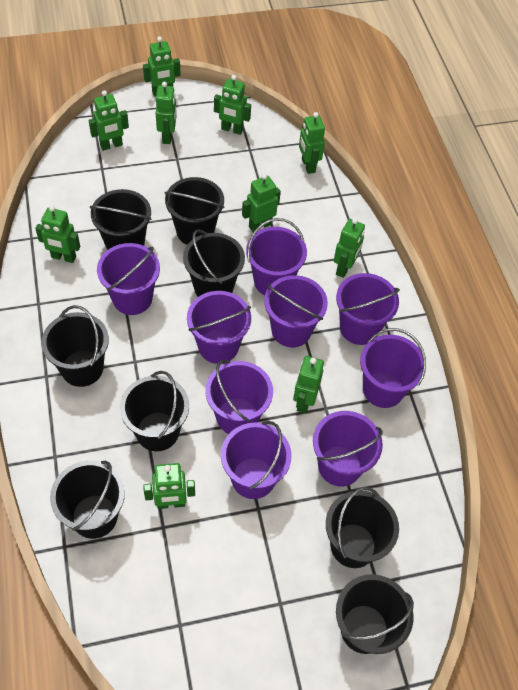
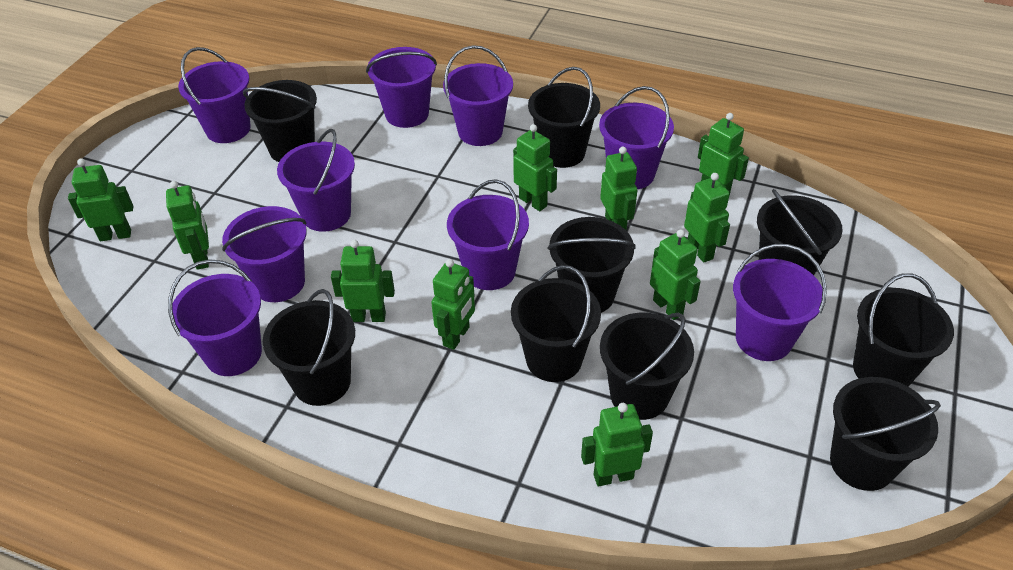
black bucket: 8 -> 9

